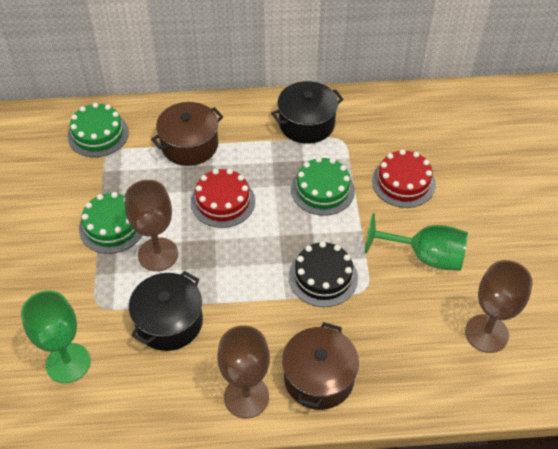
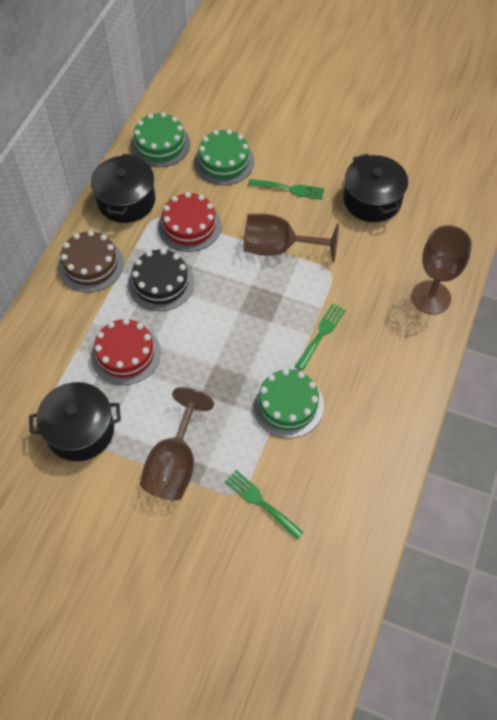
black pot: 2 -> 3
brown cake: 0 -> 1
brown pot: 2 -> 0
green fork: 0 -> 3
green goblet: 2 -> 0

